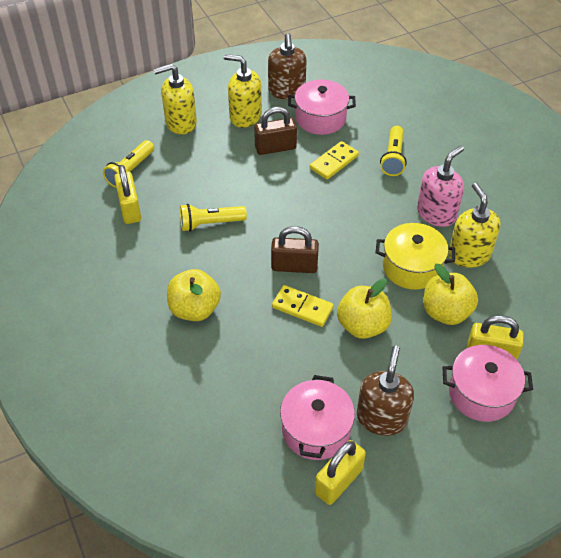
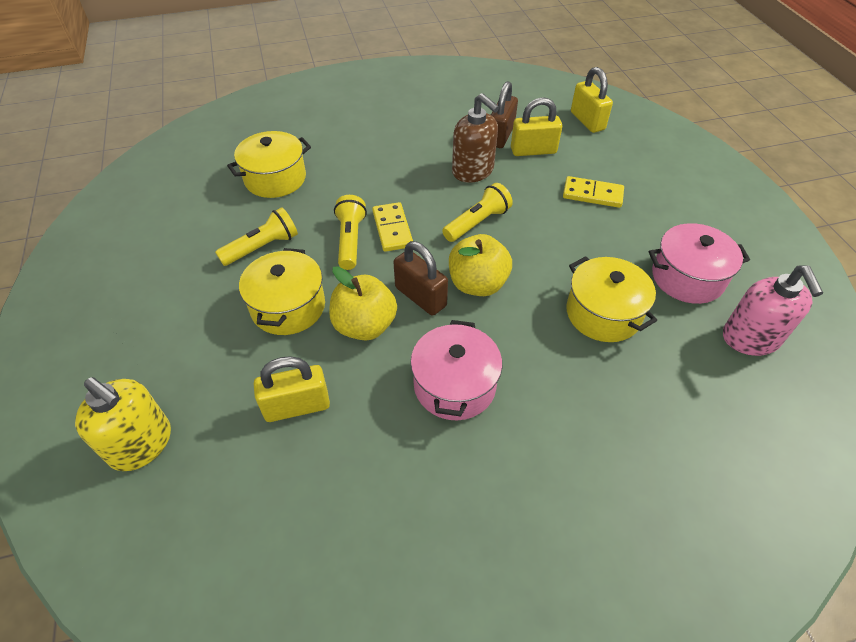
brown soap dispenser: 2 -> 1
pink pot: 3 -> 2
yellow apple: 3 -> 2
yellow pot: 1 -> 3
yellow soap dispenser: 3 -> 1

